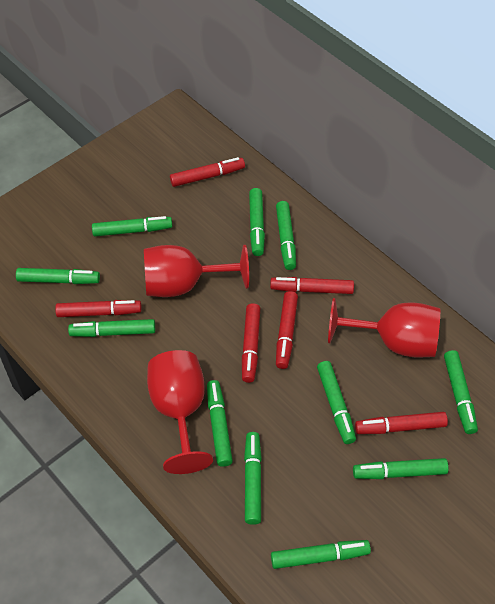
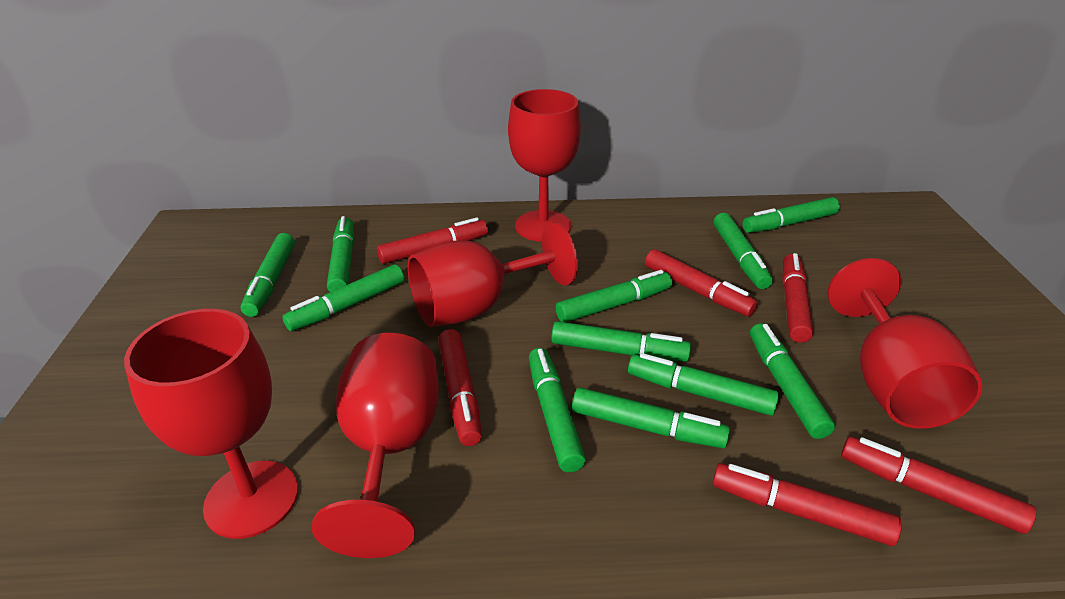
red goblet: 3 -> 5

